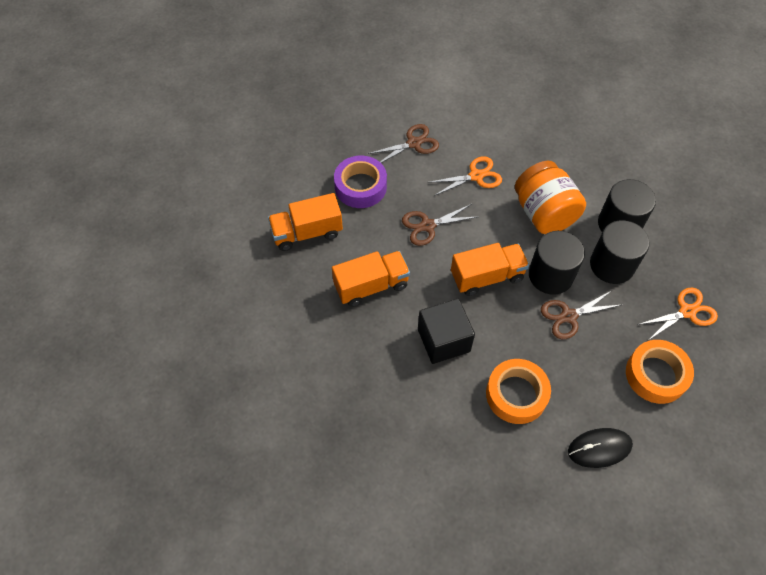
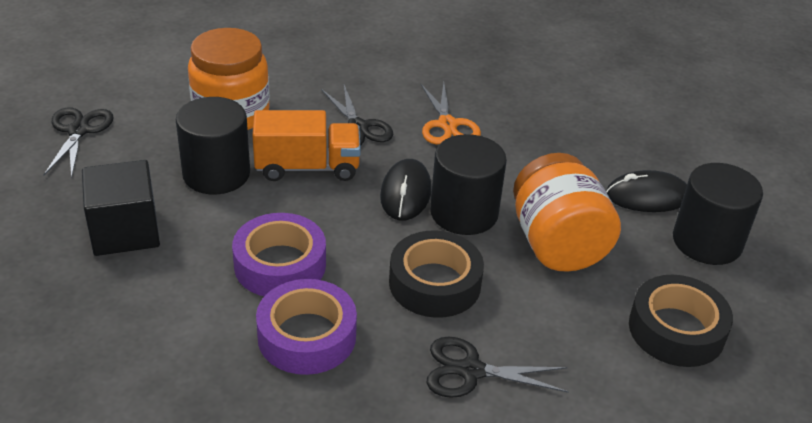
black mouse: 1 -> 2
black scissors: 0 -> 3
black tape: 0 -> 2
brown scissors: 3 -> 0
orange jar: 1 -> 2
orange scissors: 2 -> 1
orange tape: 2 -> 0
orange truck: 3 -> 1
purple tape: 1 -> 2

